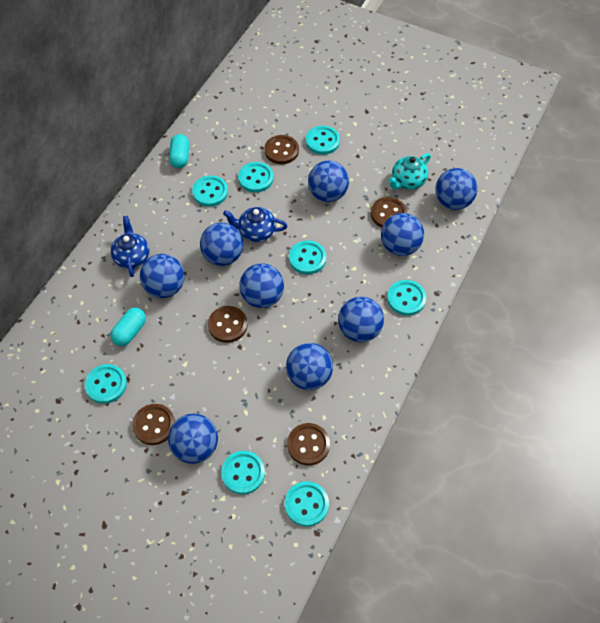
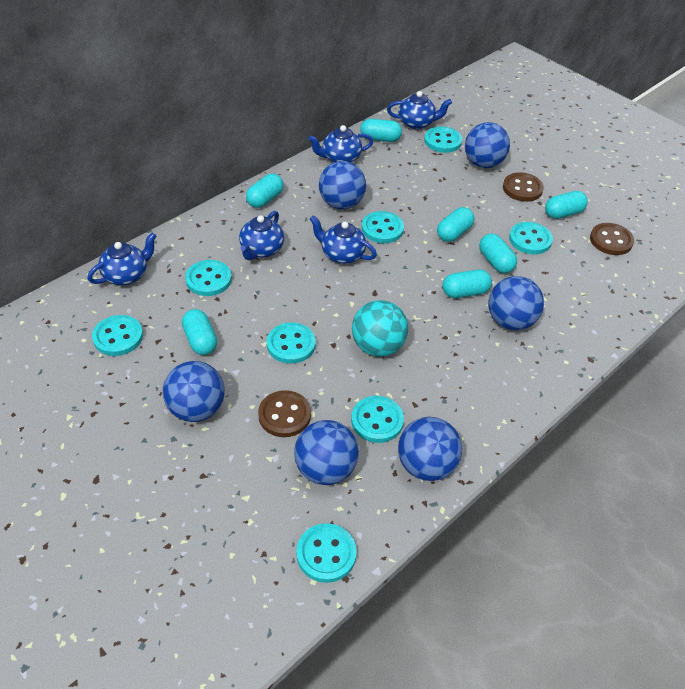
blue ball: 9 -> 6
blue teapot: 2 -> 5
brown button: 5 -> 3
turquoise ball: 0 -> 1
turquoise capsule: 2 -> 7
turquoise teapot: 1 -> 0

